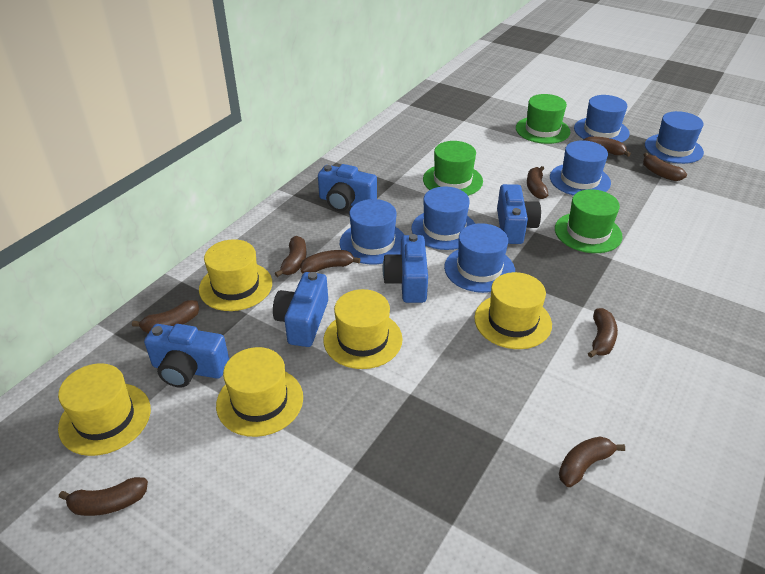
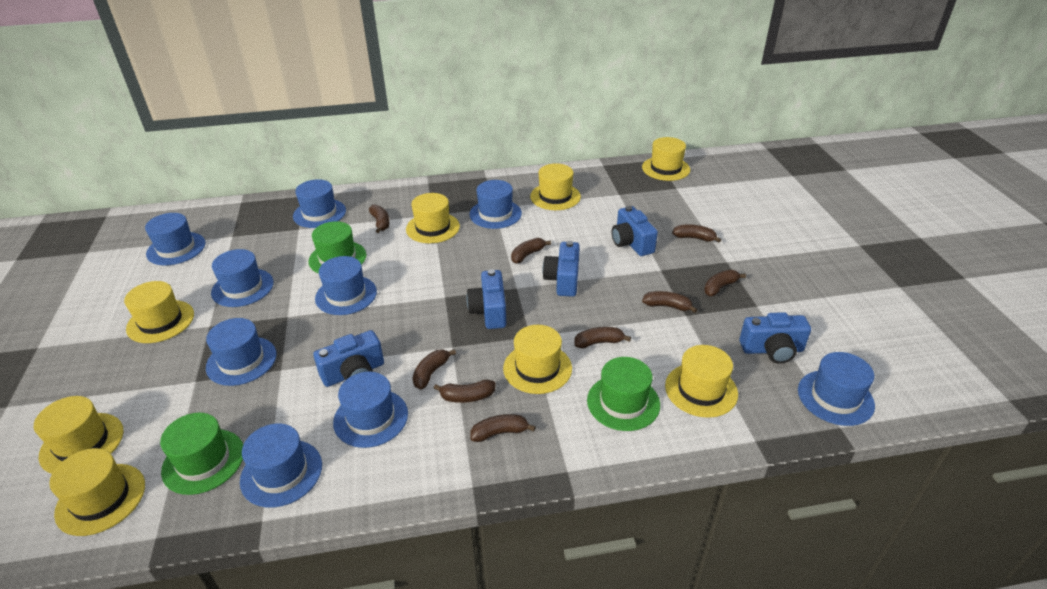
blue hat: 6 -> 9
yellow hat: 5 -> 8

